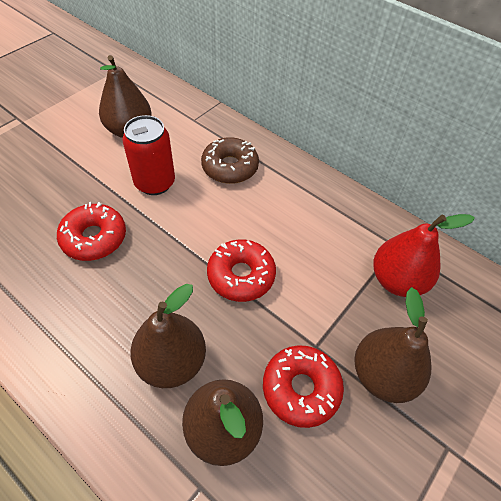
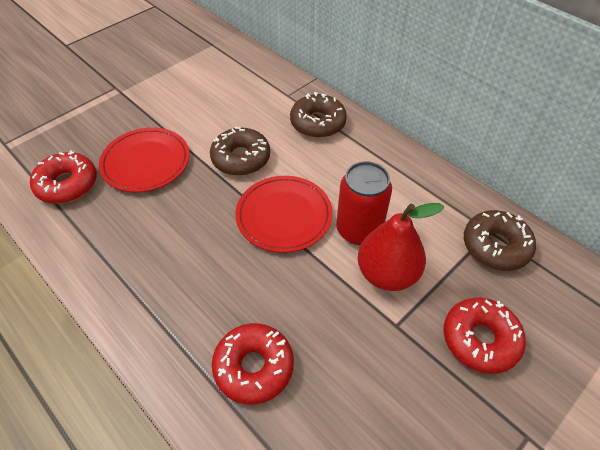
brown donut: 1 -> 3
brown pear: 4 -> 0
red plate: 0 -> 2

